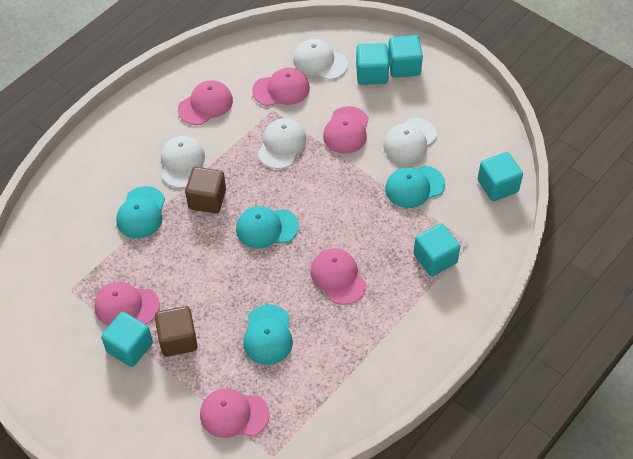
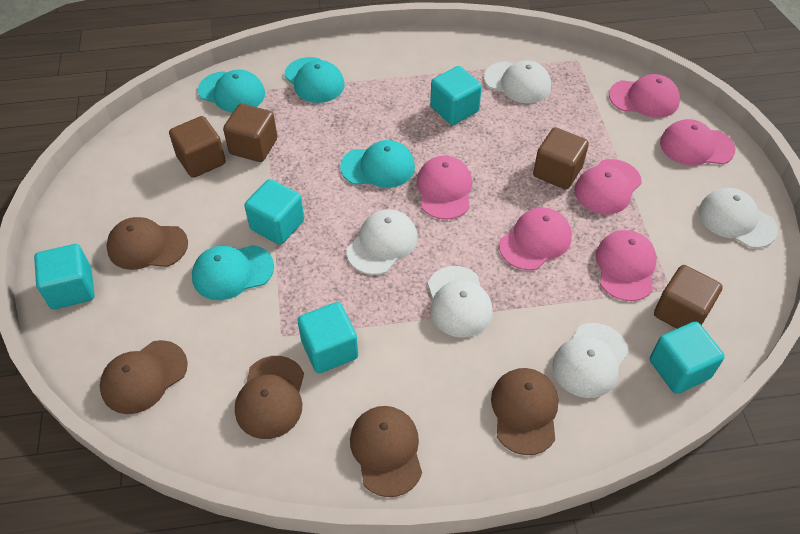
brown cap: 0 -> 5
brown cube: 2 -> 4
white cap: 4 -> 5

